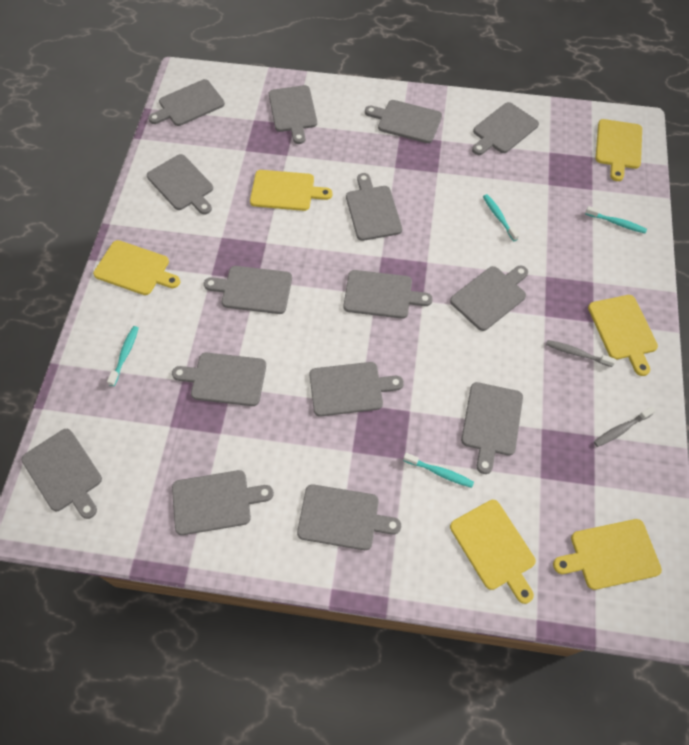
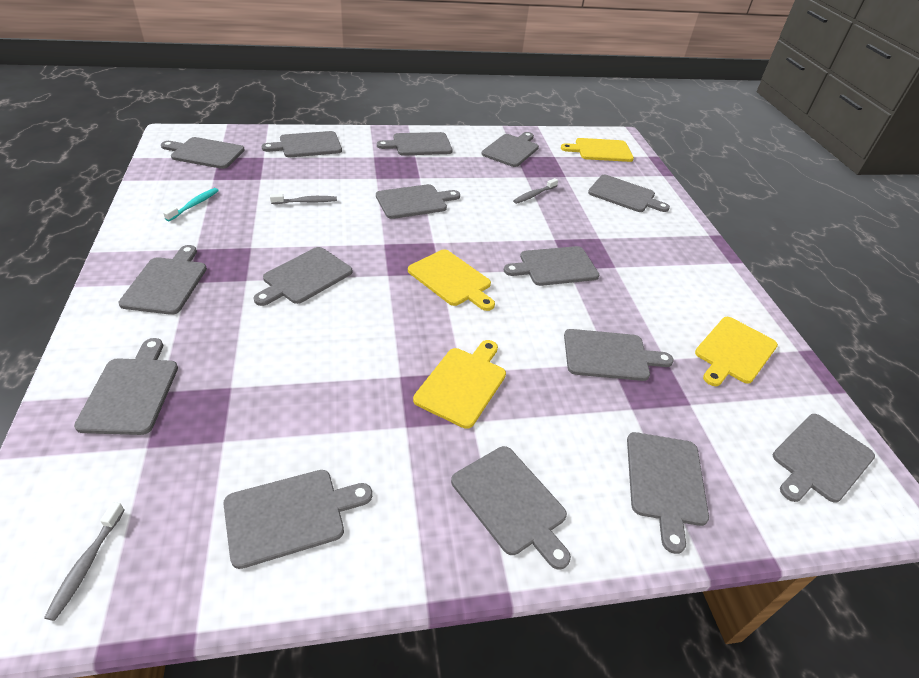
grey toothbrush: 2 -> 3
turquoise toothbrush: 4 -> 1
yellow cutting board: 6 -> 4

